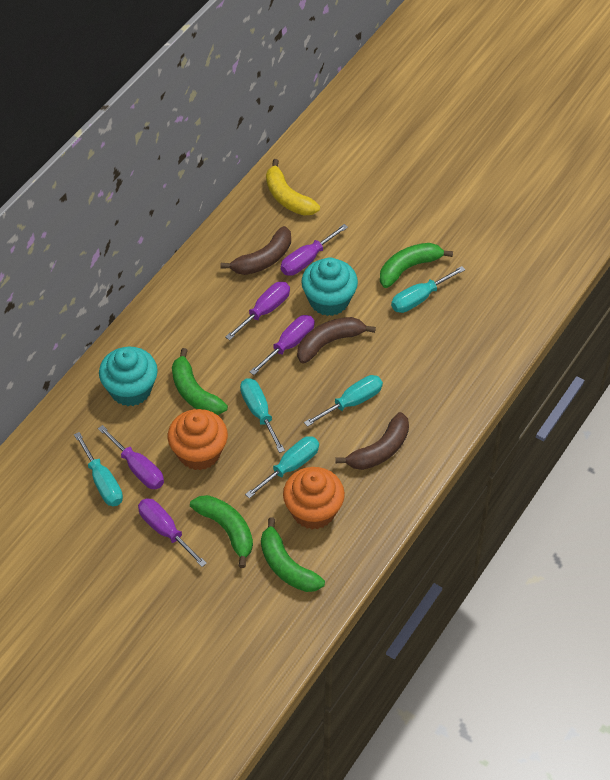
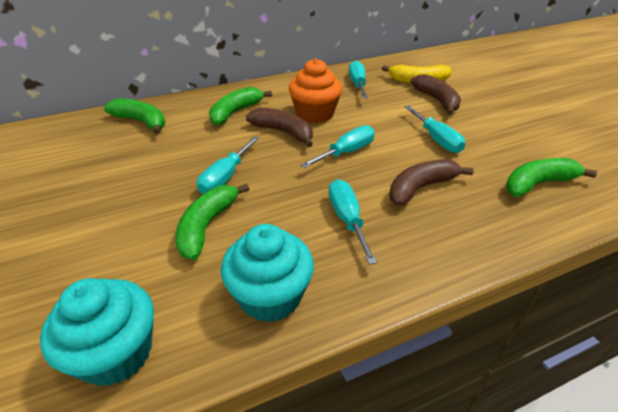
orange cupcake: 2 -> 1
purple screwdriver: 5 -> 0

